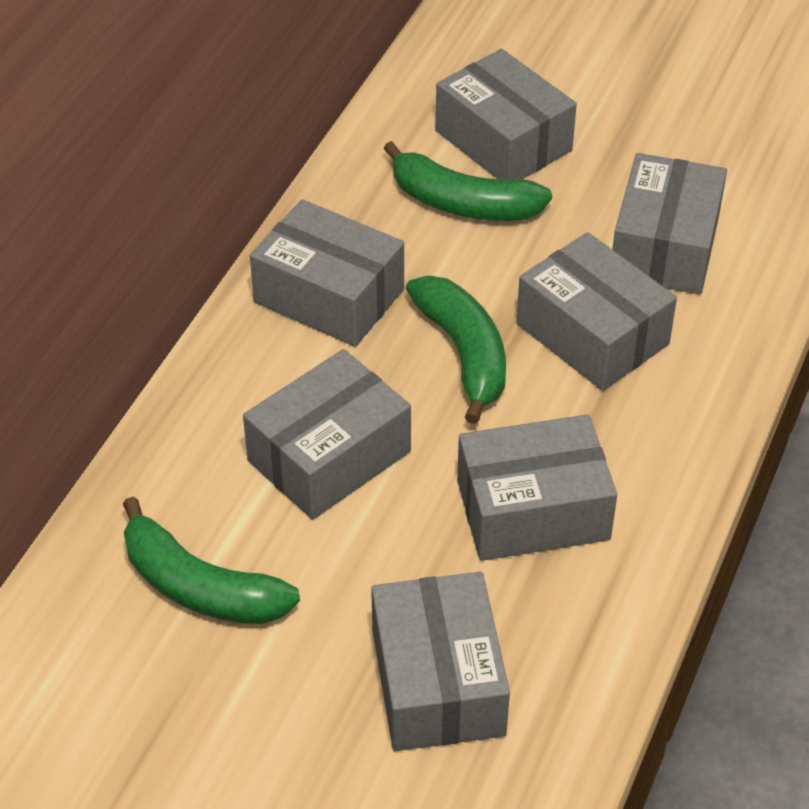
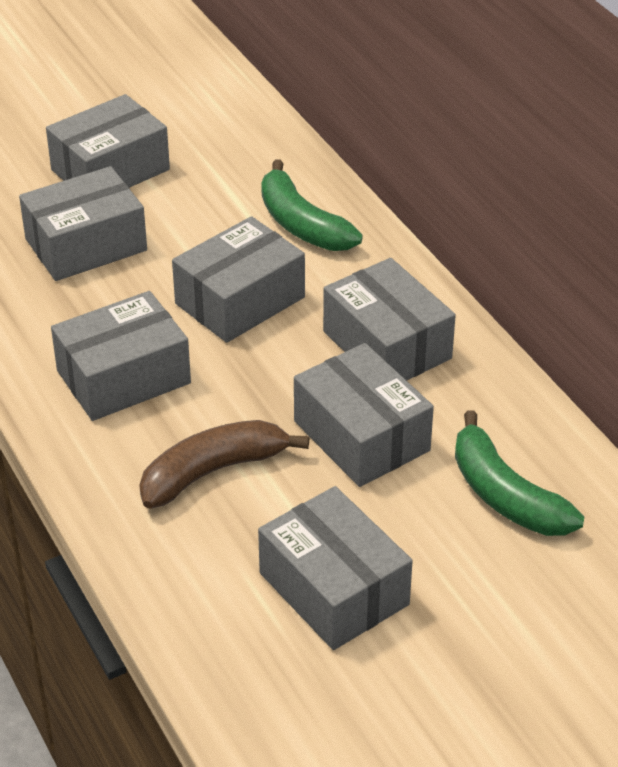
brown banana: 0 -> 1
green banana: 3 -> 2

